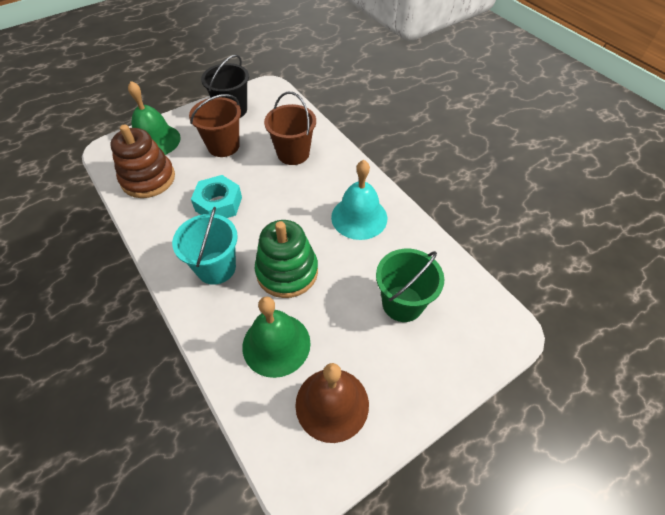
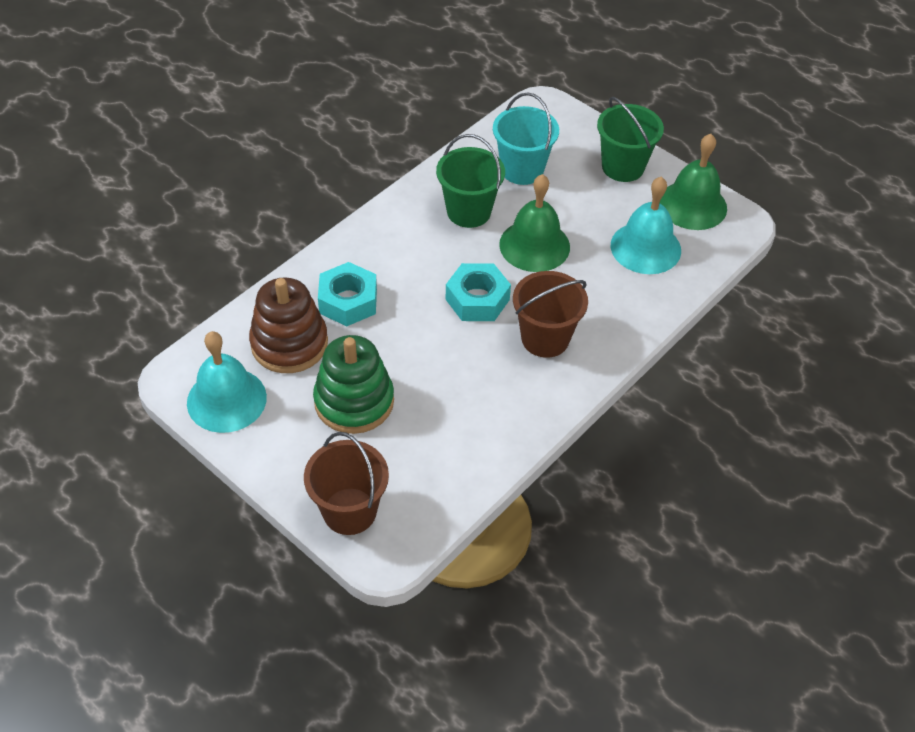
black bucket: 1 -> 0
brown bell: 1 -> 0
green bucket: 1 -> 2
turquoise bell: 1 -> 2
turquoise nut: 1 -> 2

